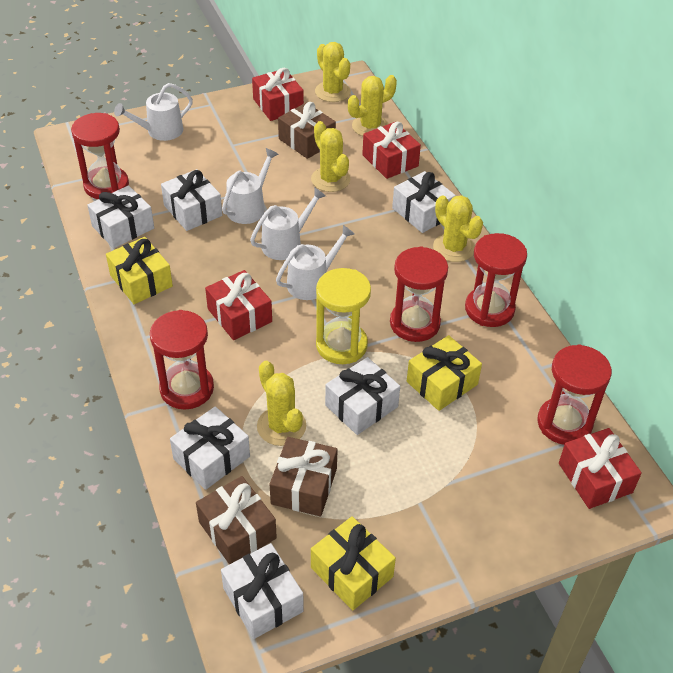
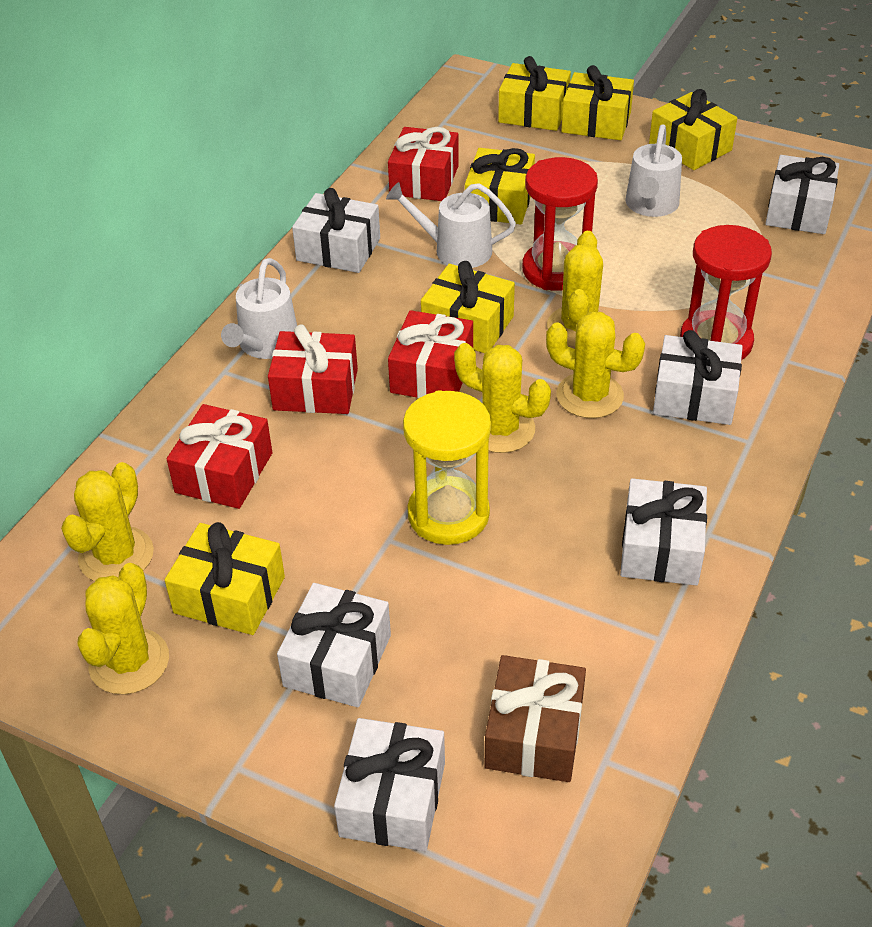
brown gift: 3 -> 1
red hourglass: 5 -> 2
white watering can: 4 -> 3
yellow gift: 3 -> 6

